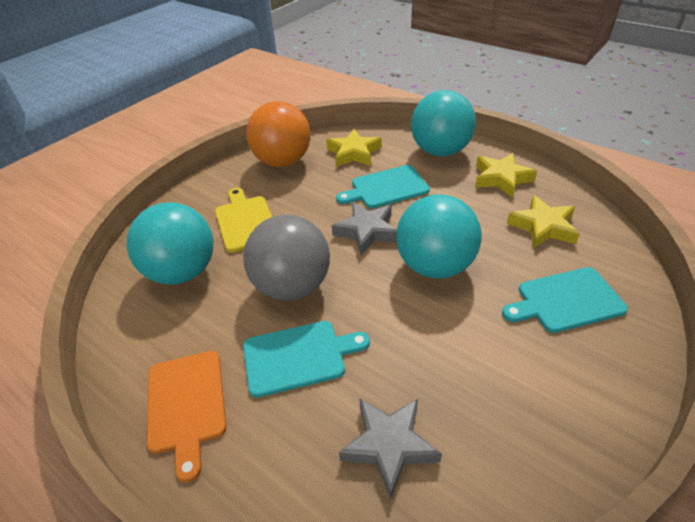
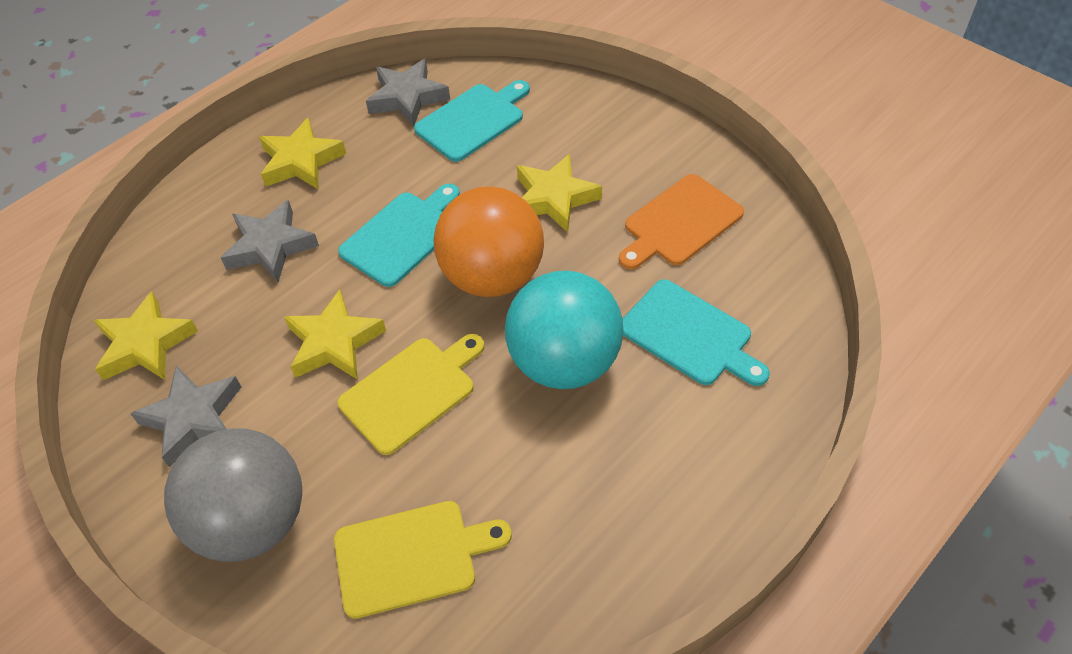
grey star: 2 -> 3
turquoise ball: 3 -> 1
yellow cutting board: 1 -> 2
yellow star: 3 -> 4

